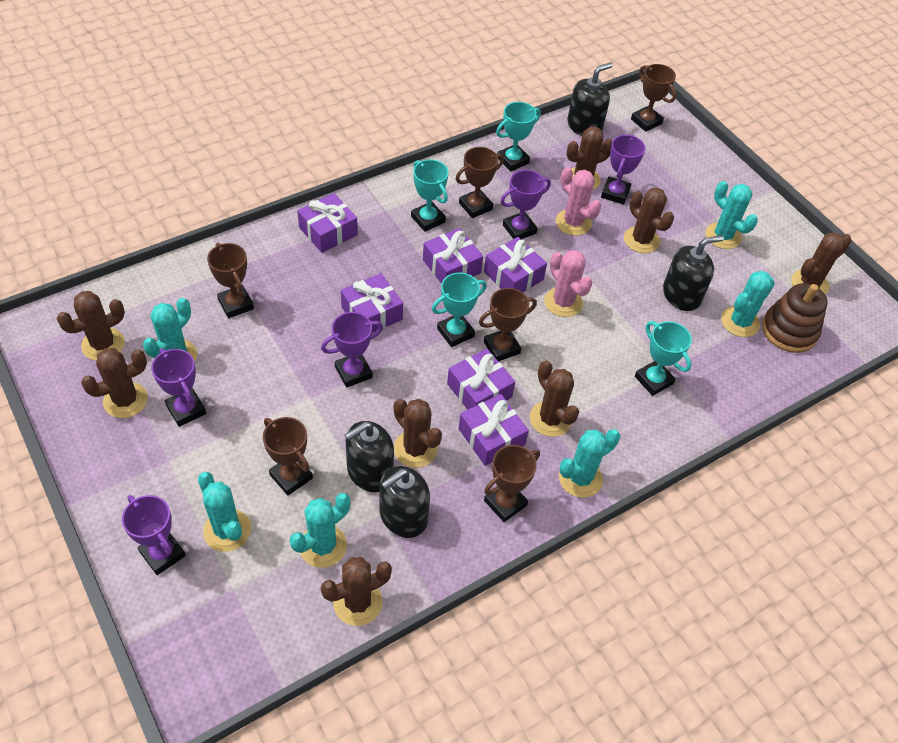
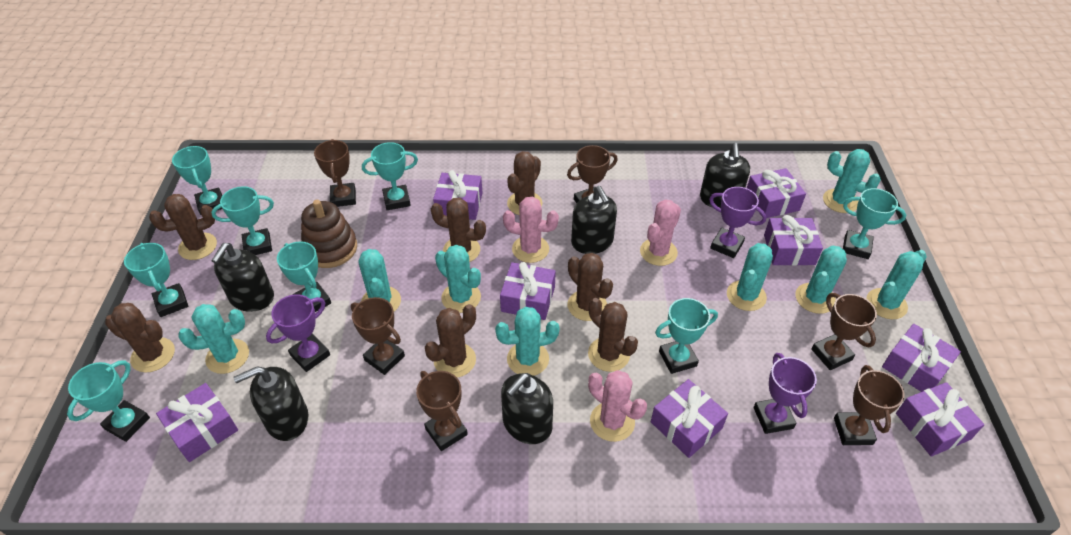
black soap dispenser: 4 -> 5
brown cactus: 8 -> 7
pink cactus: 2 -> 3
purple gift: 6 -> 8
purple trophy: 5 -> 3
turquoise cactus: 6 -> 8
turquoise trophy: 4 -> 8

